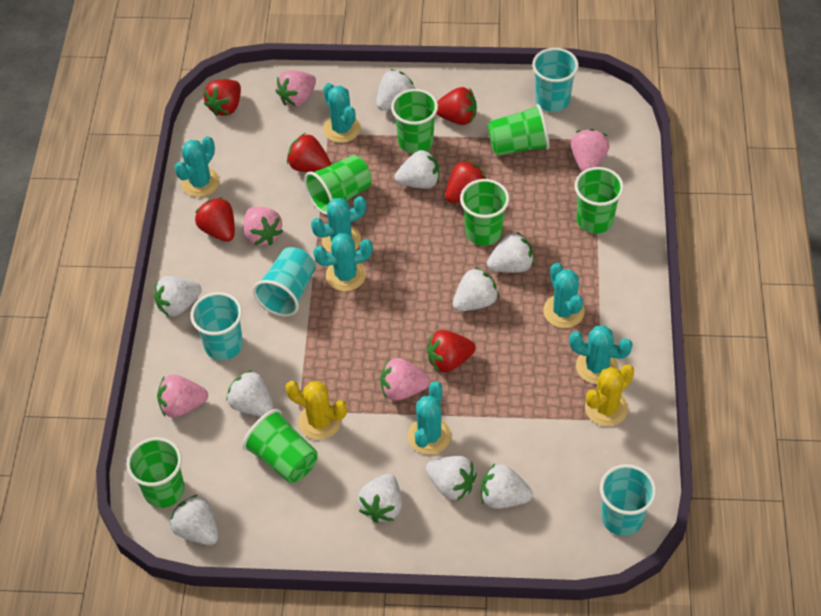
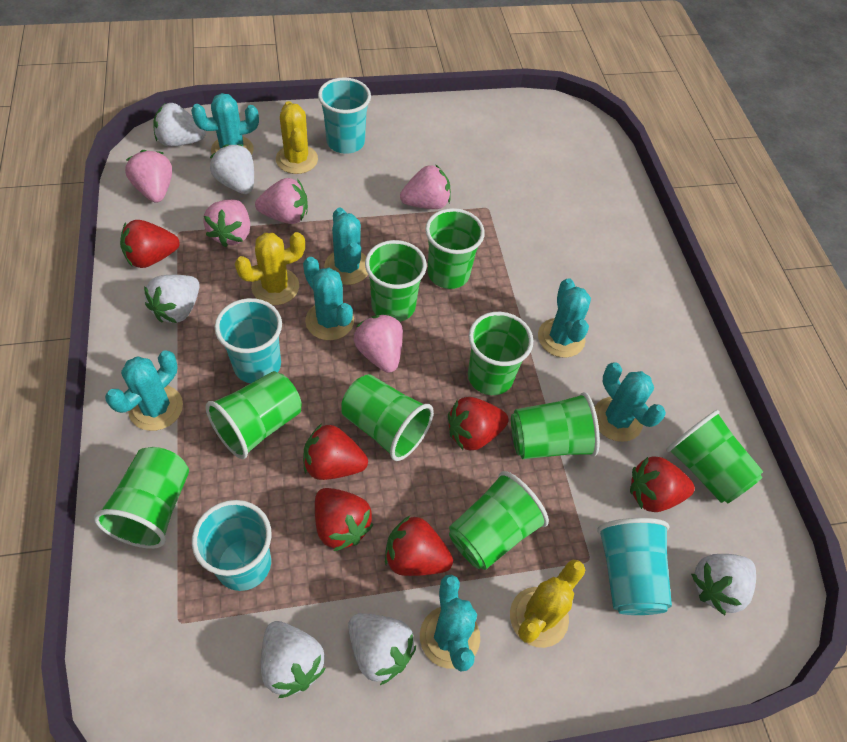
green cup: 7 -> 9
white strawberry: 10 -> 6
yellow cactus: 2 -> 3

